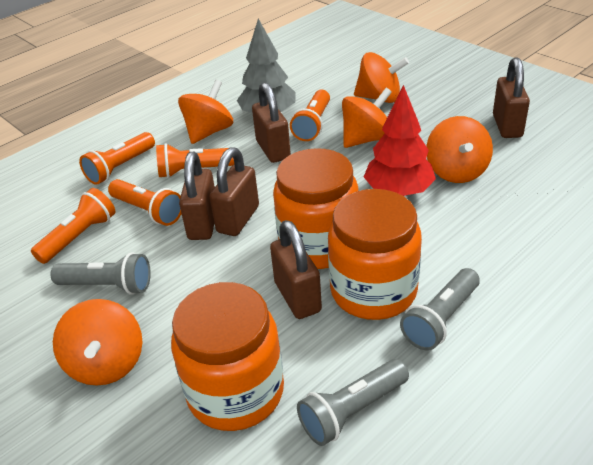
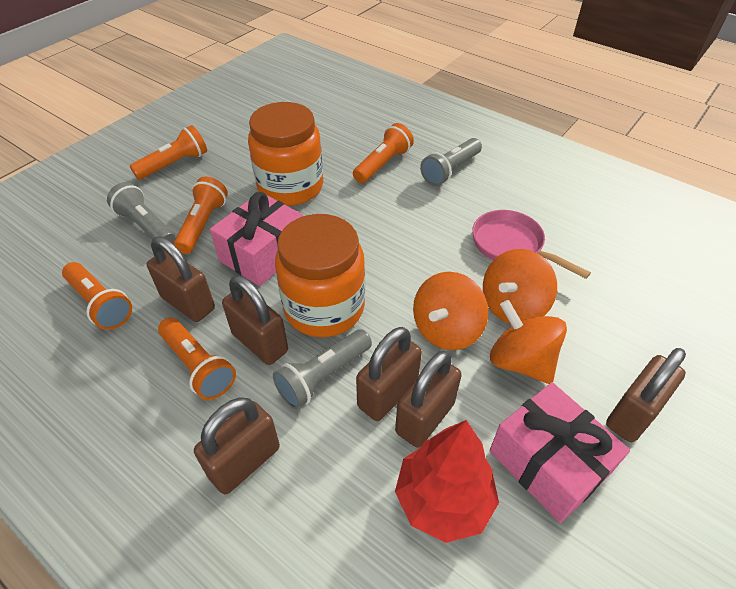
brown padlock: 5 -> 6
grey tree: 1 -> 0
orange jar: 3 -> 2
orange spinning top: 5 -> 3
pink gift: 0 -> 2
pink pan: 0 -> 1

